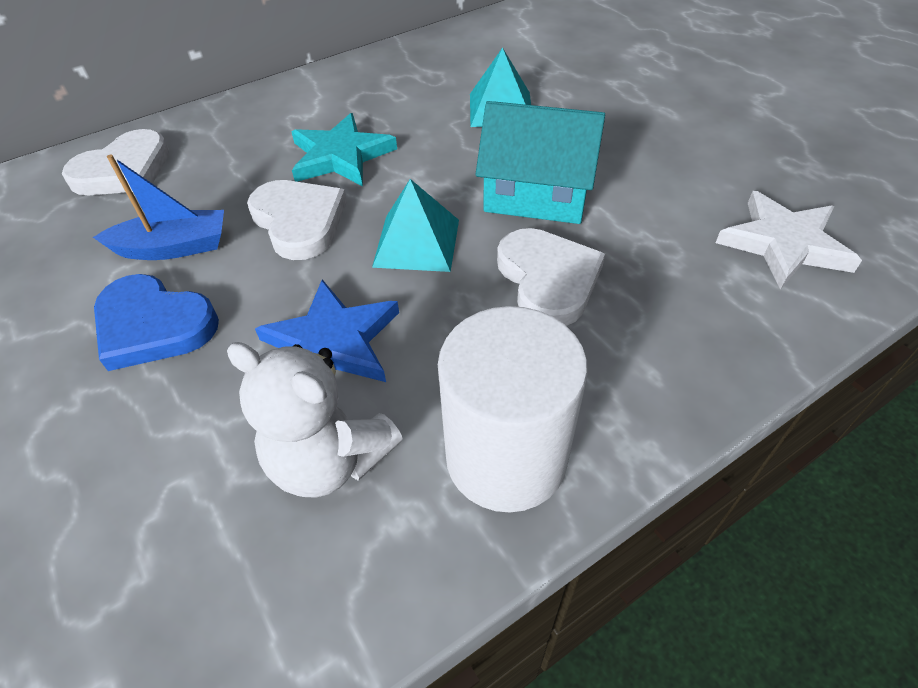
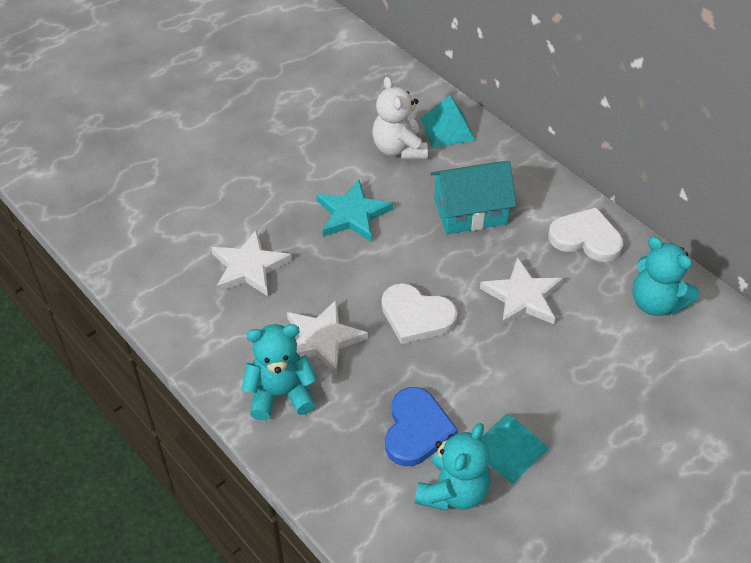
blue boat: 1 -> 0
blue star: 1 -> 0
turquoise teddy bear: 0 -> 3
white cylinder: 1 -> 0
white heart: 3 -> 2
white star: 1 -> 3

